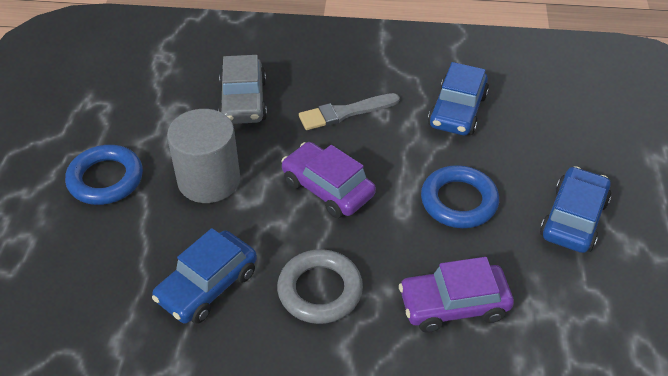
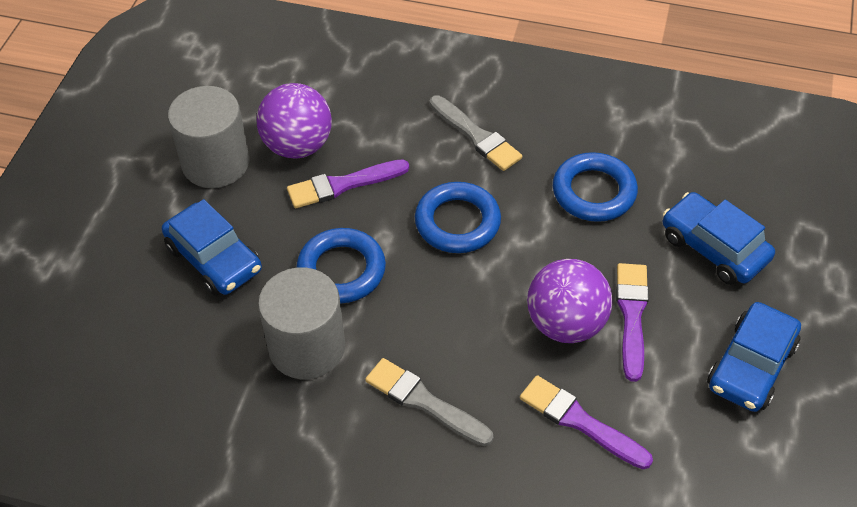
blue ring: 2 -> 3
grey brush: 1 -> 2
grey car: 1 -> 0
grey cylinder: 1 -> 2
grey ring: 1 -> 0
purple ball: 0 -> 2
purple brush: 0 -> 3
purple car: 2 -> 0

